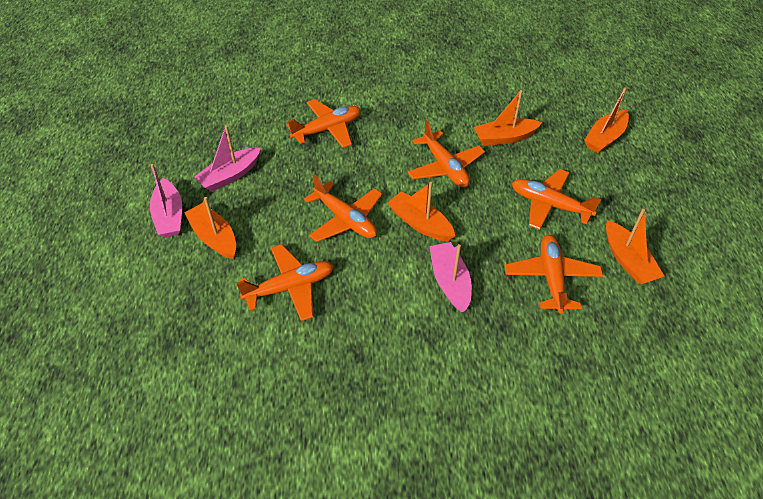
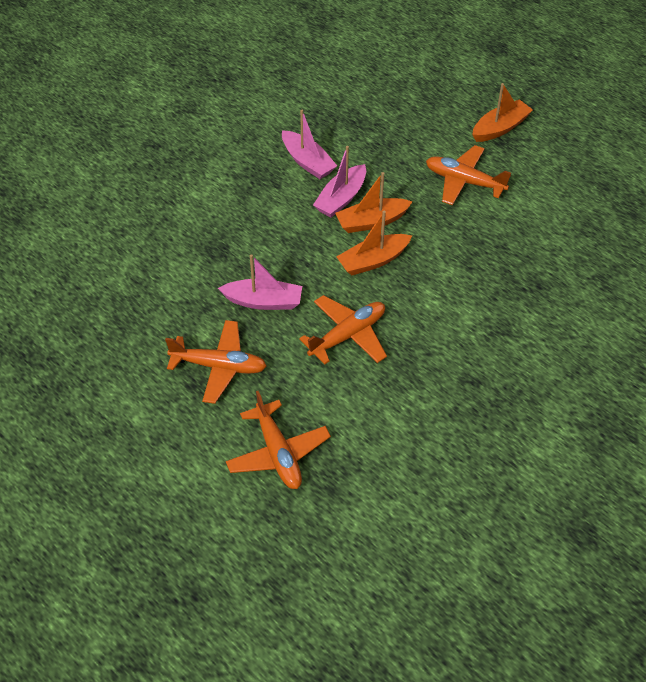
orange boat: 5 -> 3
orange plane: 6 -> 4

